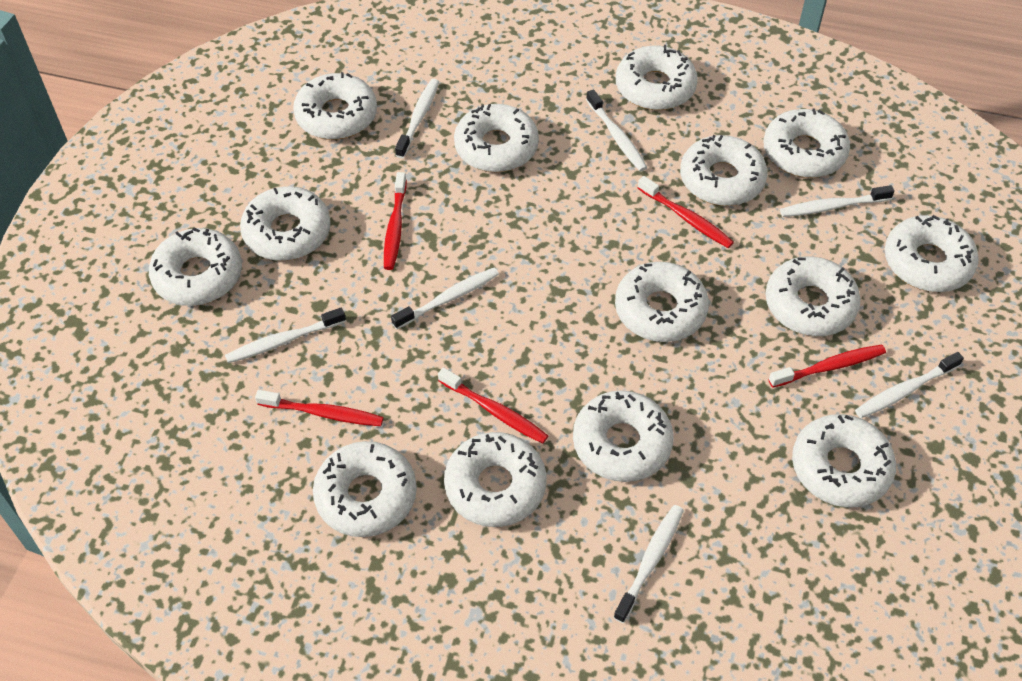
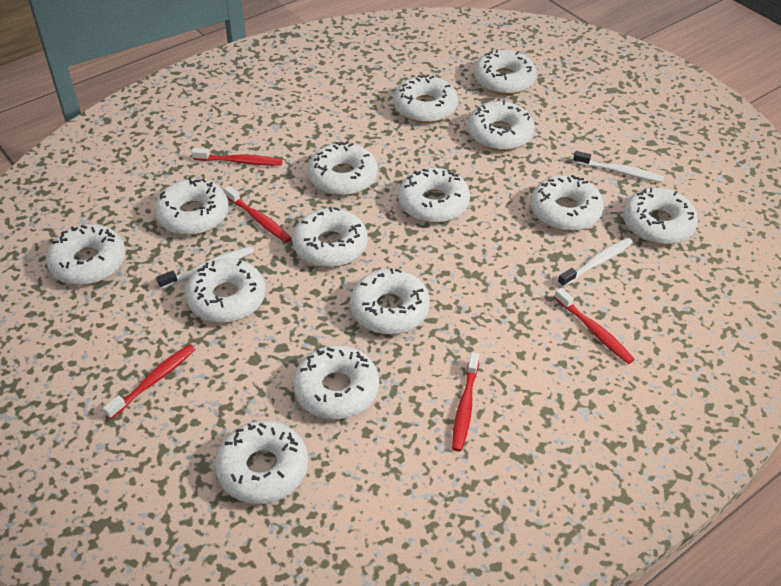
white toothbrush: 7 -> 3

